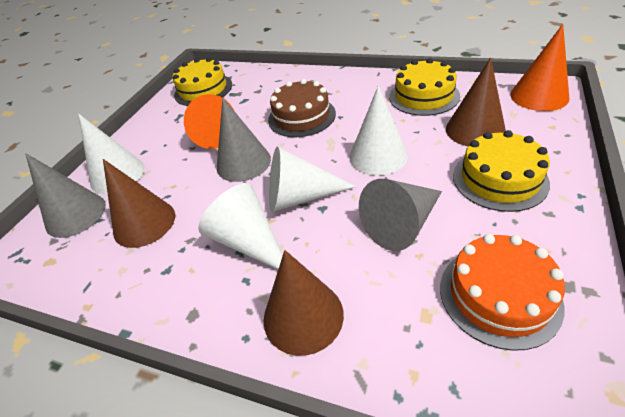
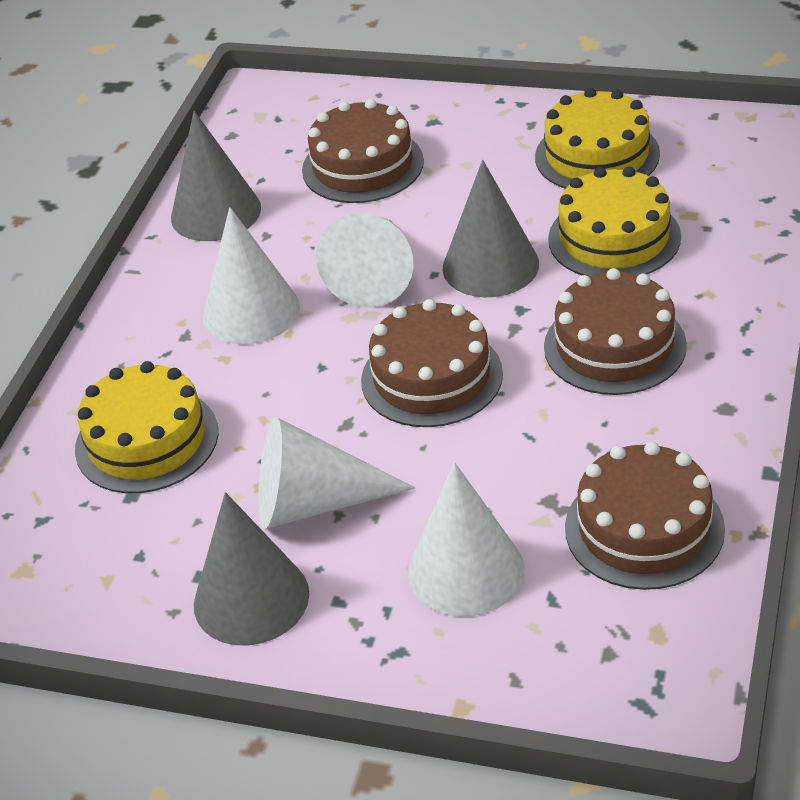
brown cake: 1 -> 4
brown cone: 3 -> 0
orange cake: 1 -> 0
orange cone: 2 -> 0

